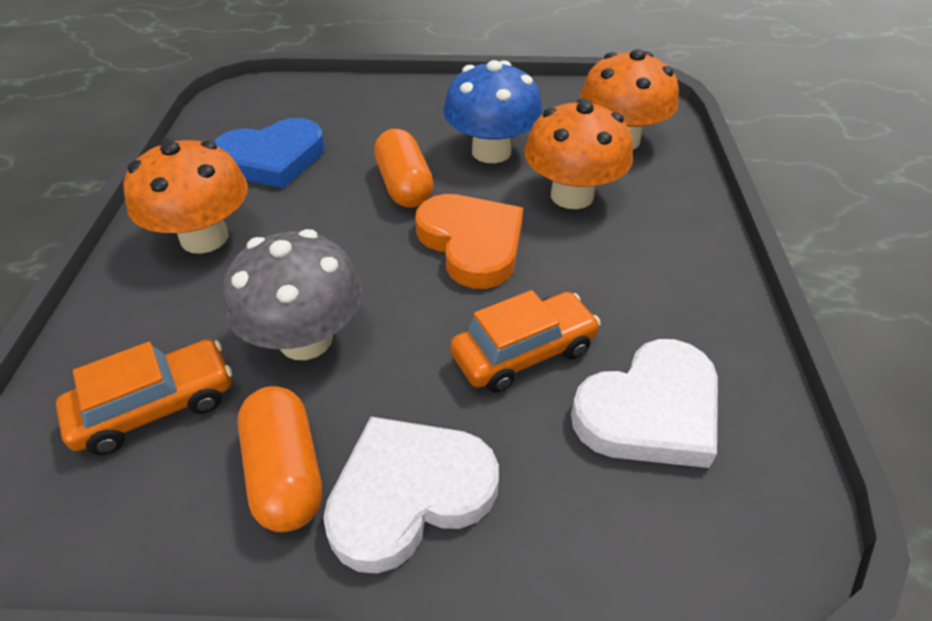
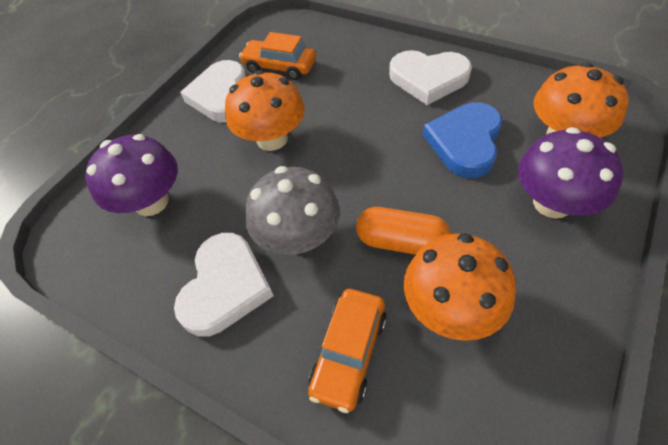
blue mushroom: 1 -> 0
orange capsule: 2 -> 1
orange heart: 1 -> 0
purple mushroom: 0 -> 2
white heart: 2 -> 3

